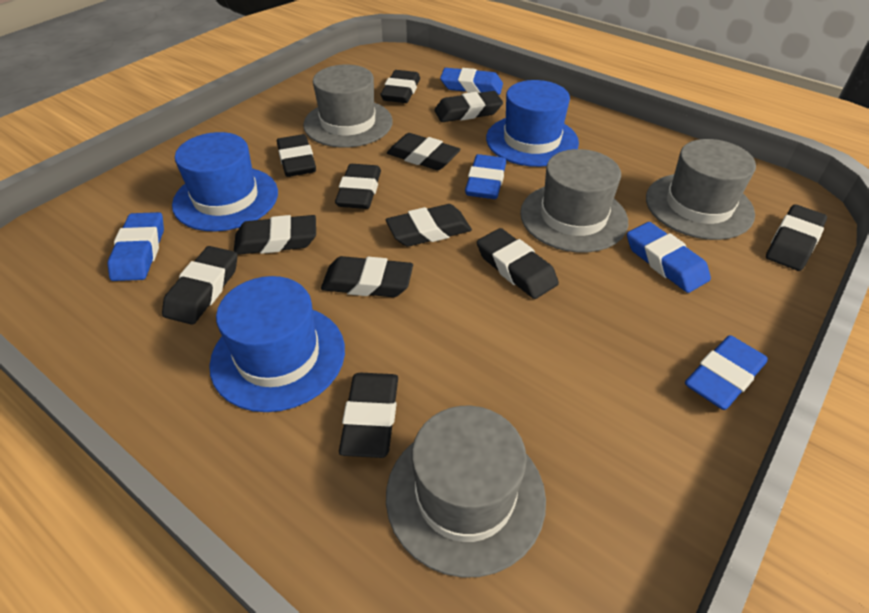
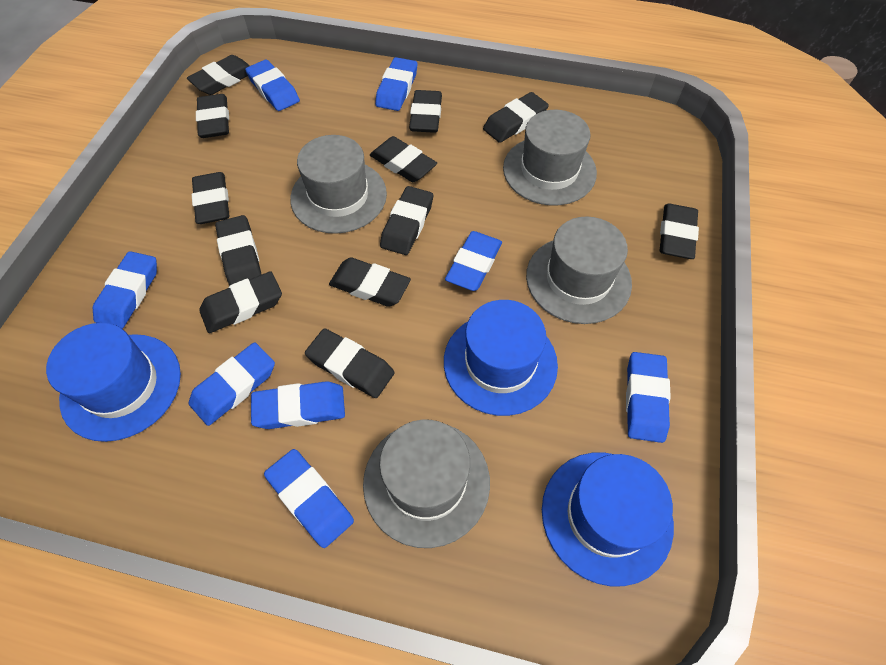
blue eraser: 5 -> 8

